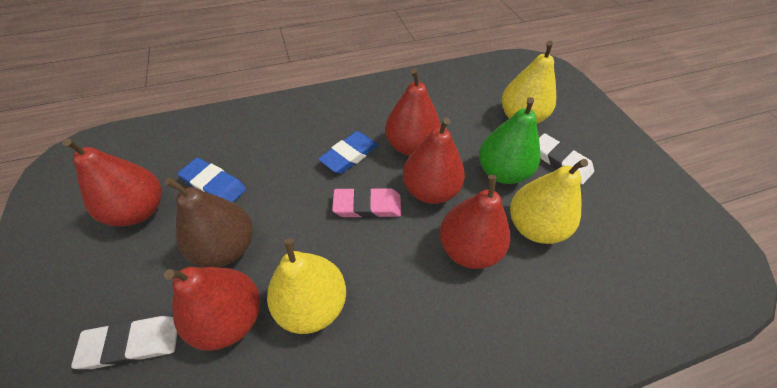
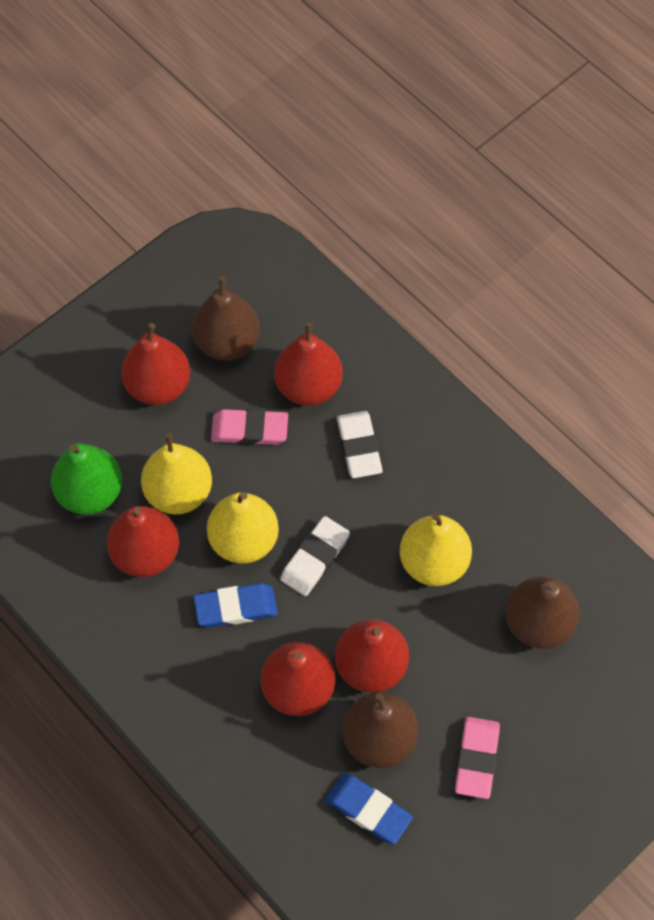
brown pear: 1 -> 3
pink eraser: 1 -> 2

